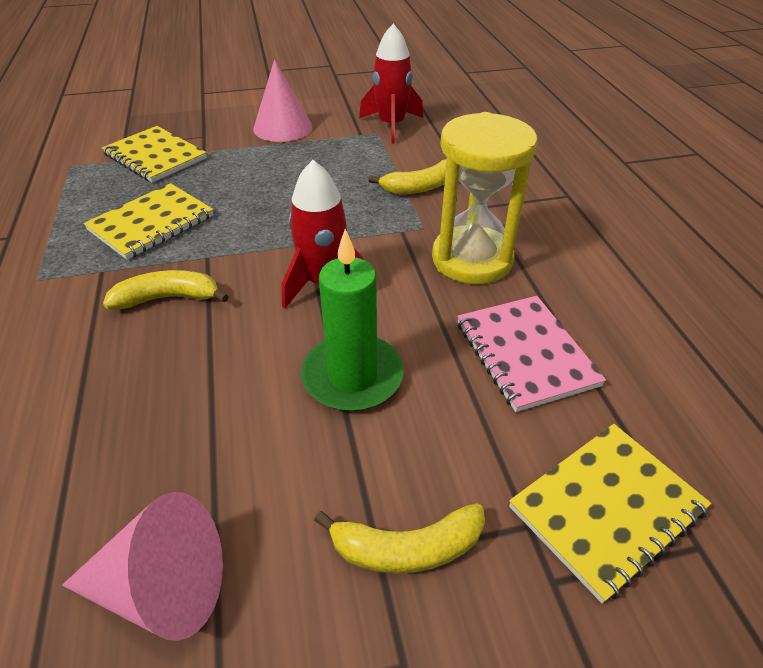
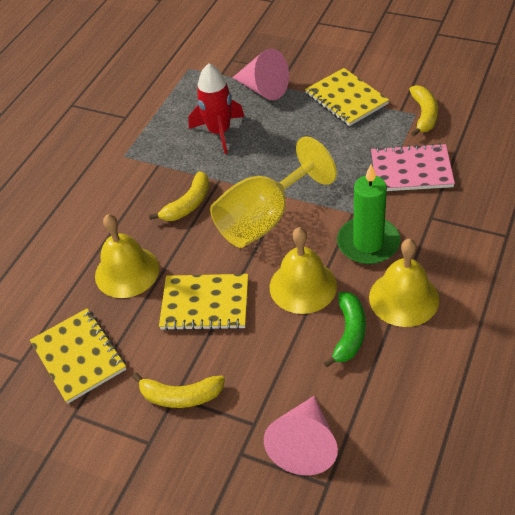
green banana: 0 -> 1
red rocket: 2 -> 1
yellow bell: 0 -> 3
yellow goblet: 0 -> 1
yellow hourglass: 1 -> 0

